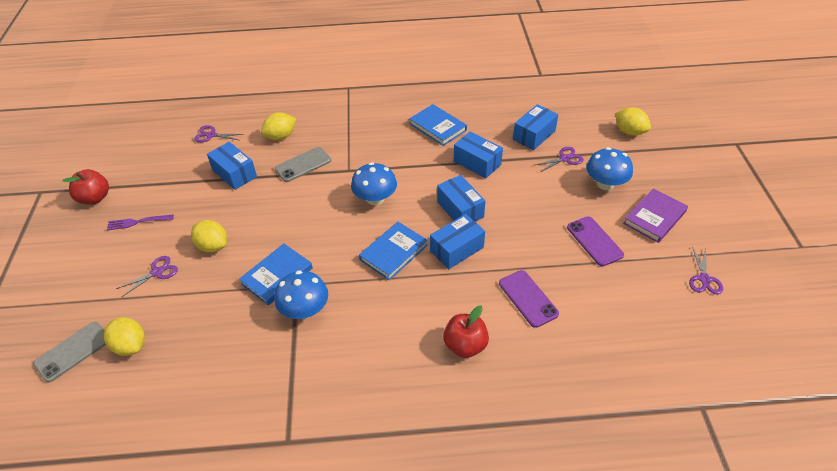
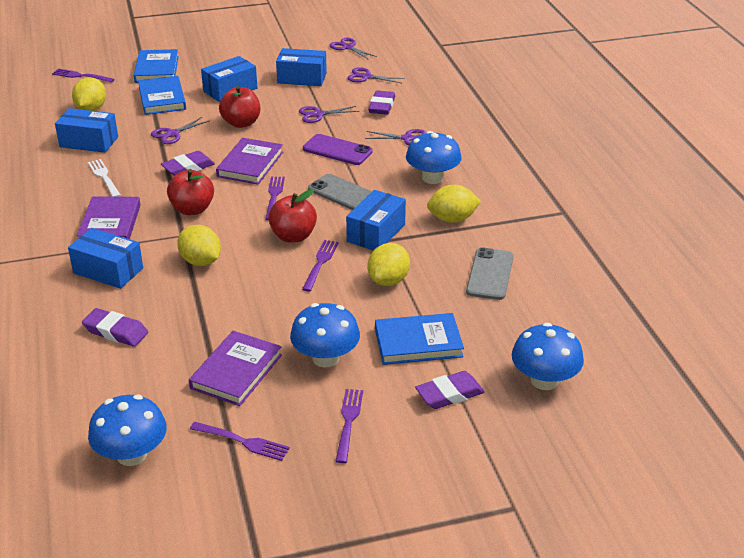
blue mushroom: 3 -> 4
purple book: 1 -> 3
purple eraser: 0 -> 4
purple fork: 1 -> 5
purple phone: 2 -> 1
purple scissors: 4 -> 5
red apple: 2 -> 3
white fork: 0 -> 1

